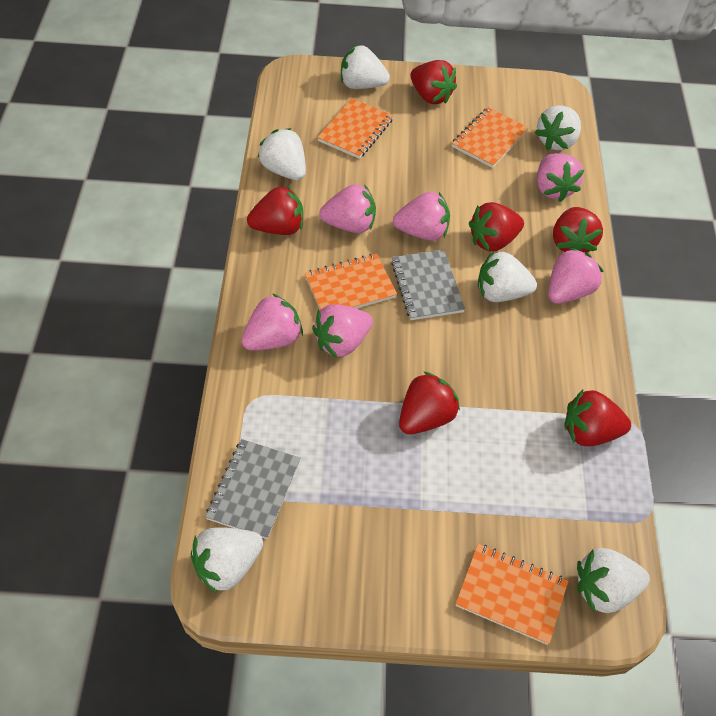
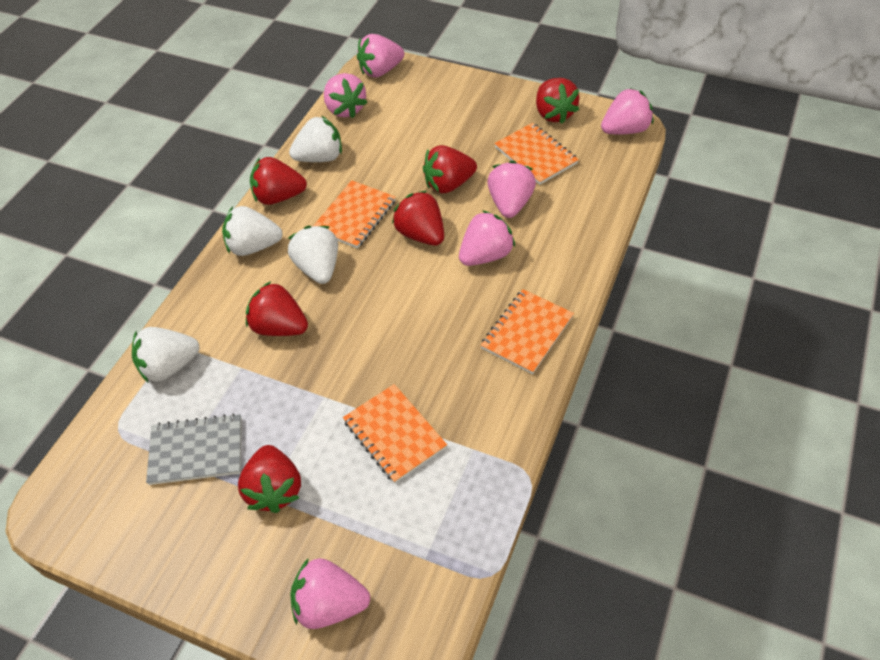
grey notebook: 2 -> 1
white strawberry: 6 -> 4

